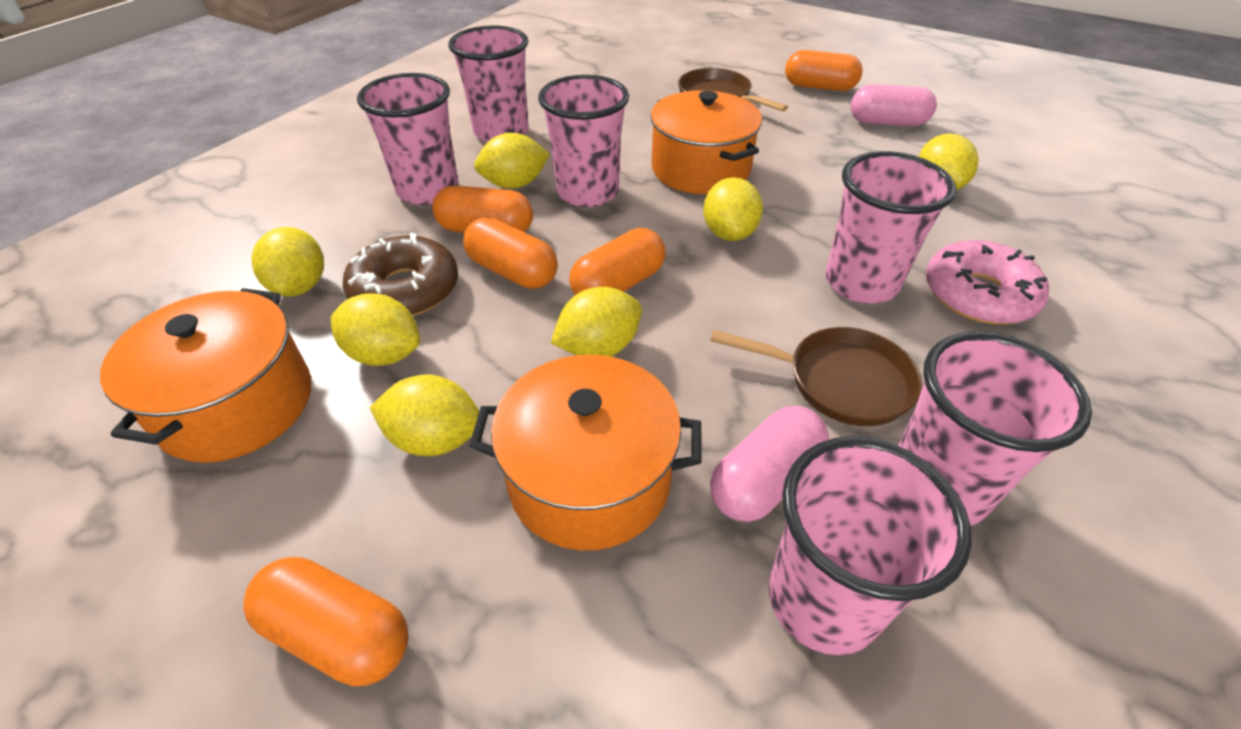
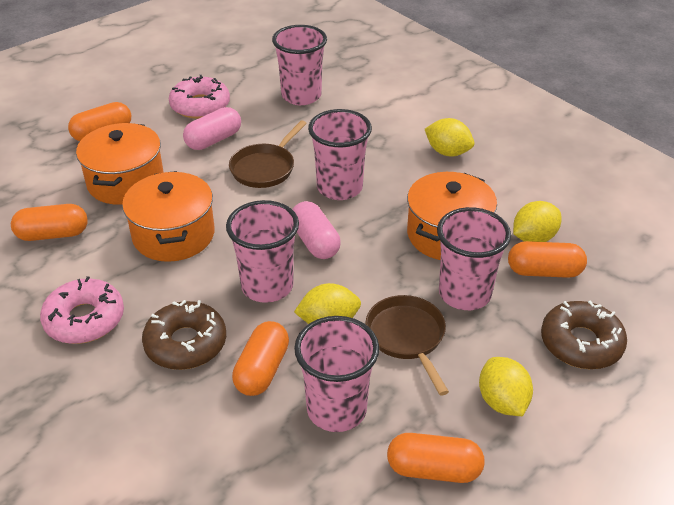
brown donut: 1 -> 2
pink cup: 6 -> 5
pink donut: 1 -> 2
yellow lemon: 7 -> 4

